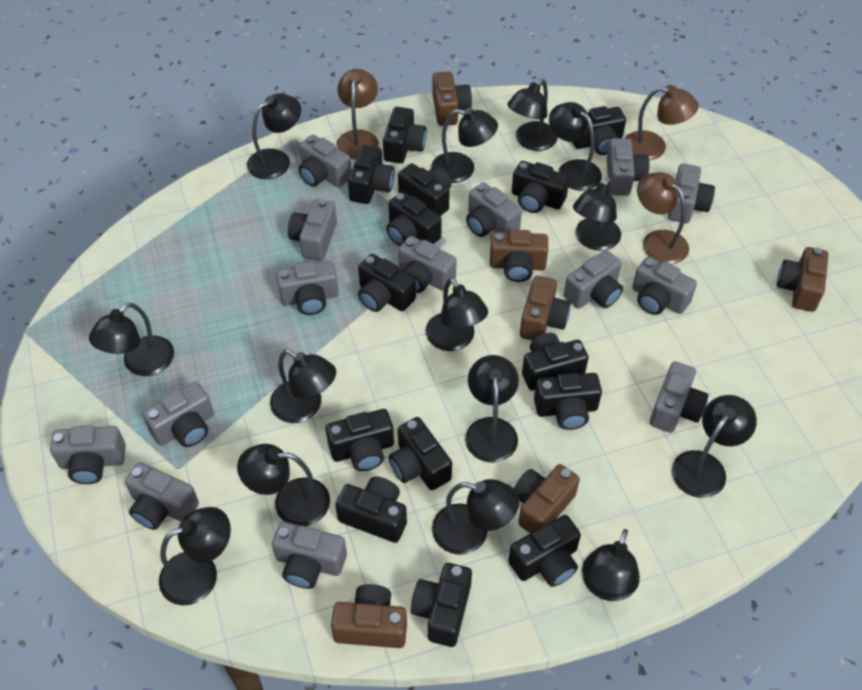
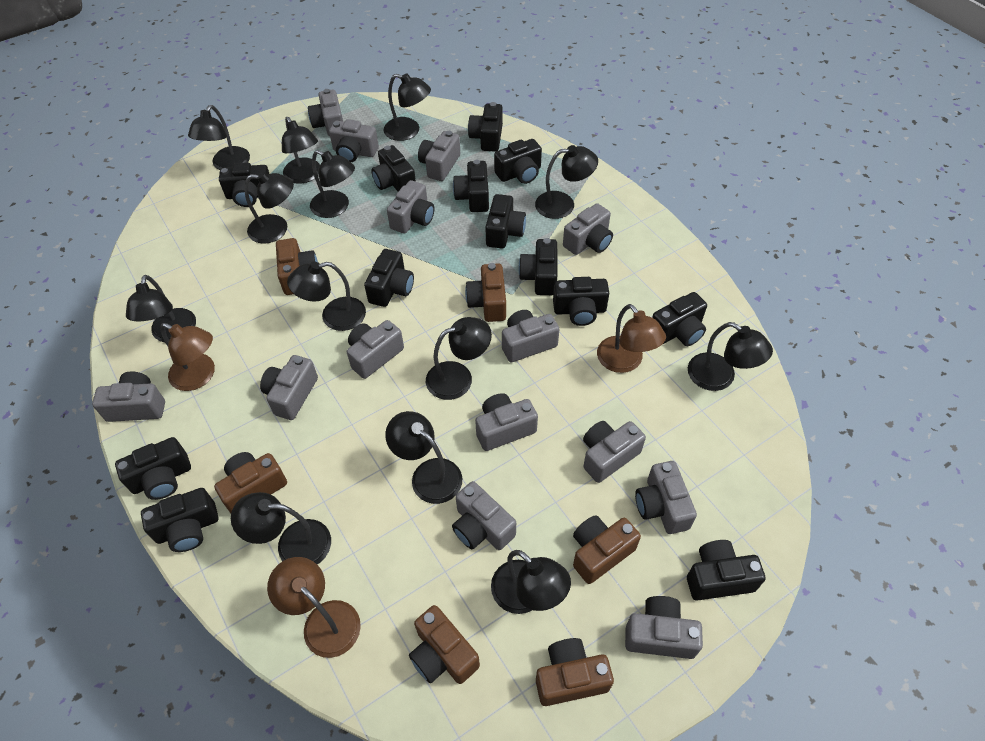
black camera: 14 -> 13
black lamp: 14 -> 13

